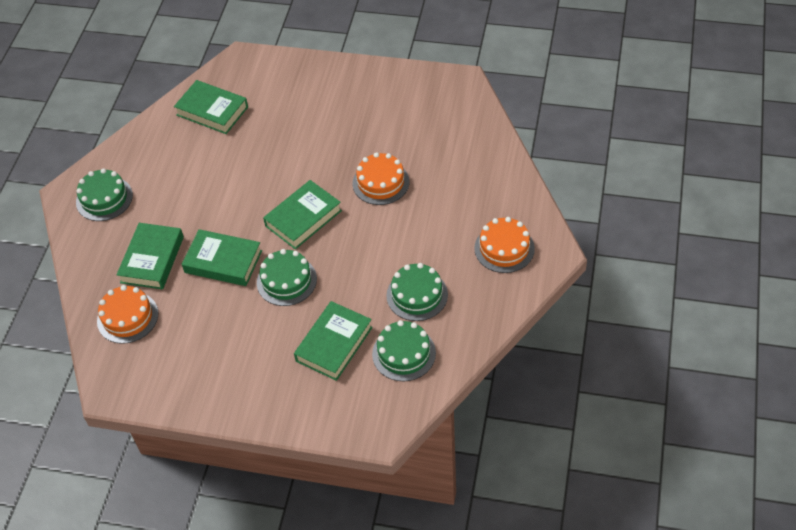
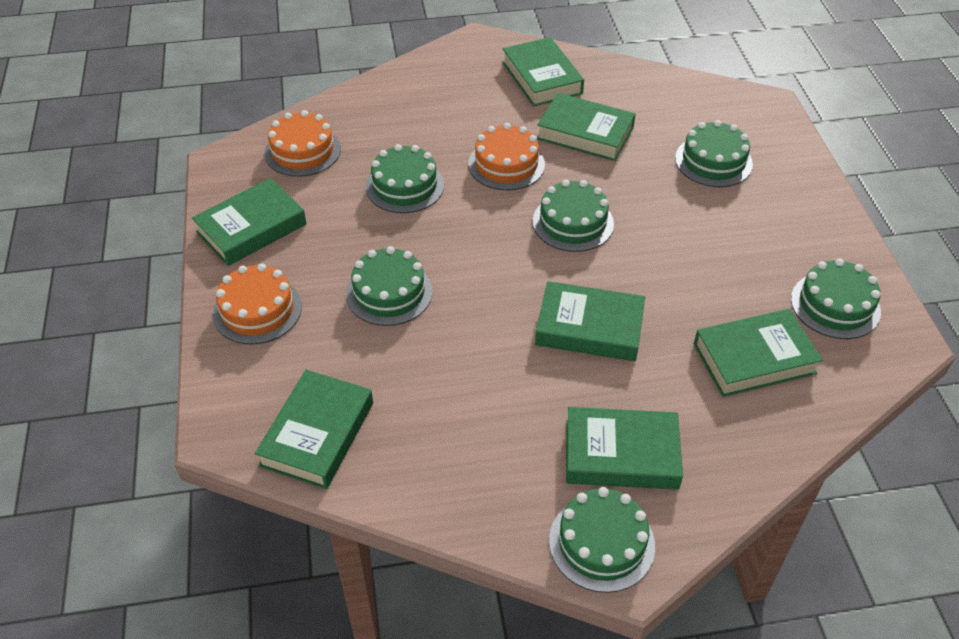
green book: 5 -> 7
green cake: 4 -> 6

